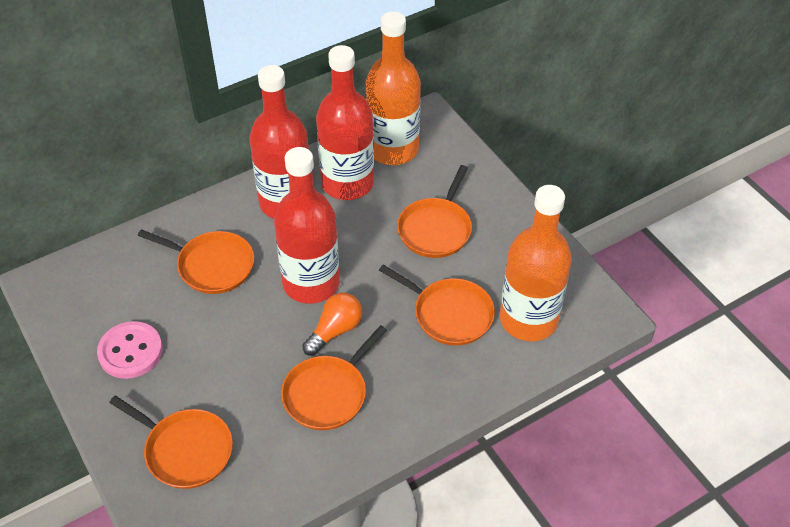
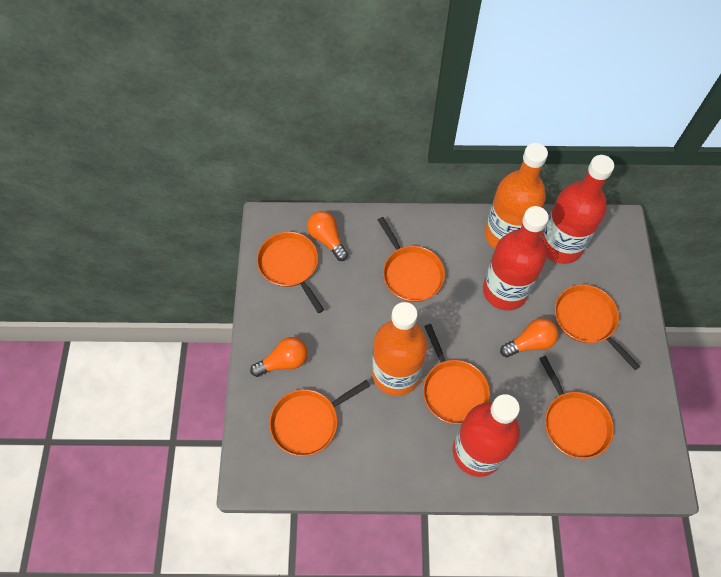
orange light bulb: 1 -> 3
orange pan: 5 -> 6
pink button: 1 -> 0

